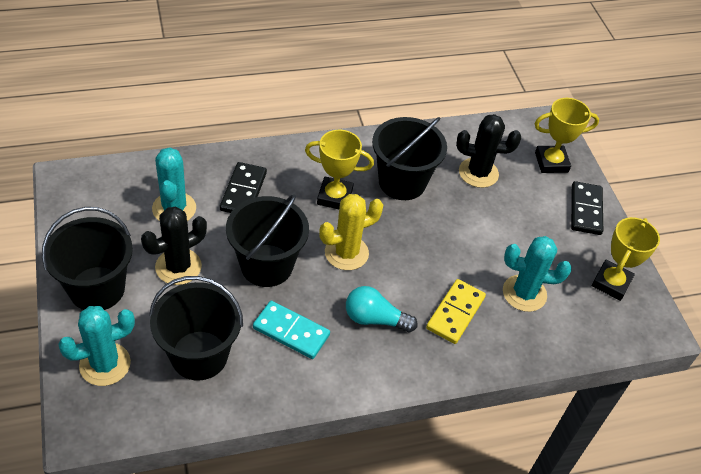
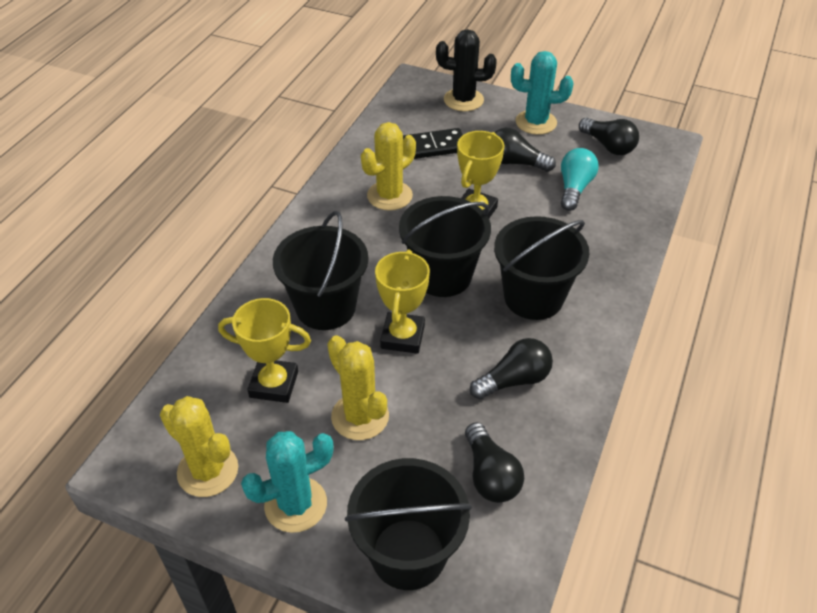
black cactus: 2 -> 1
black domino: 2 -> 1
black light bulb: 0 -> 4
turquoise cactus: 3 -> 2
turquoise domino: 1 -> 0
yellow cactus: 1 -> 3
yellow domino: 1 -> 0

